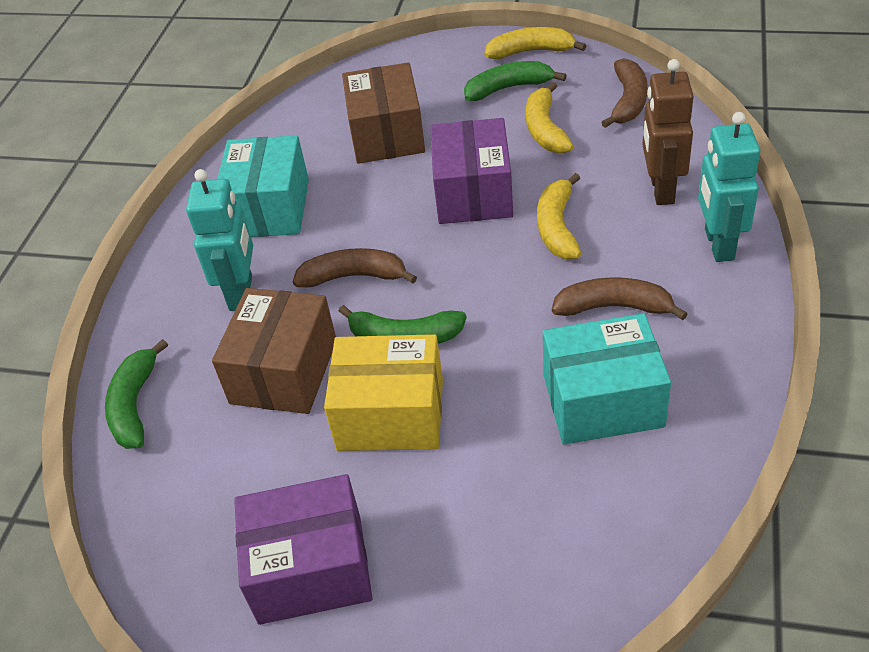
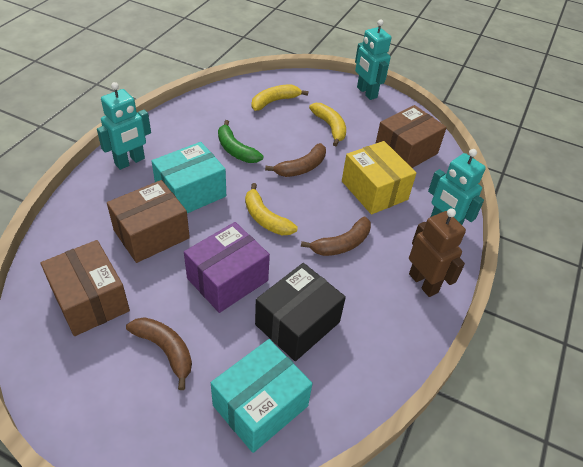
black box: 0 -> 1
brown box: 2 -> 3
green banana: 3 -> 1
purple box: 2 -> 1
turquoise robot: 2 -> 3

